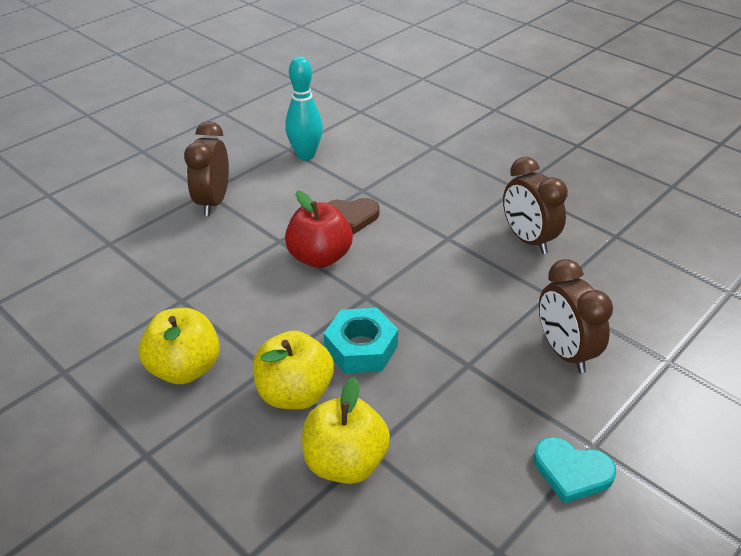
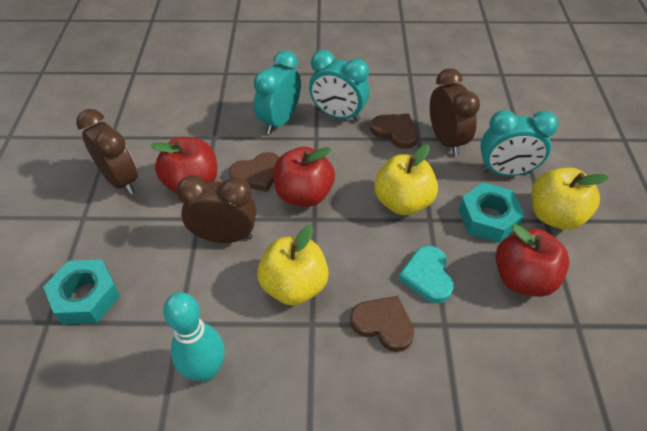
brown heart: 1 -> 3
red apple: 1 -> 3
turquoise clock: 0 -> 3
turquoise nut: 1 -> 2

